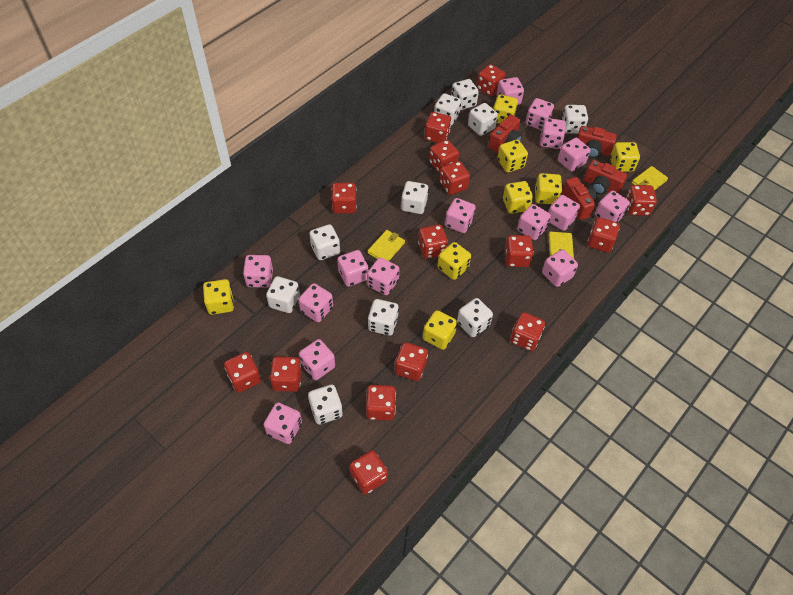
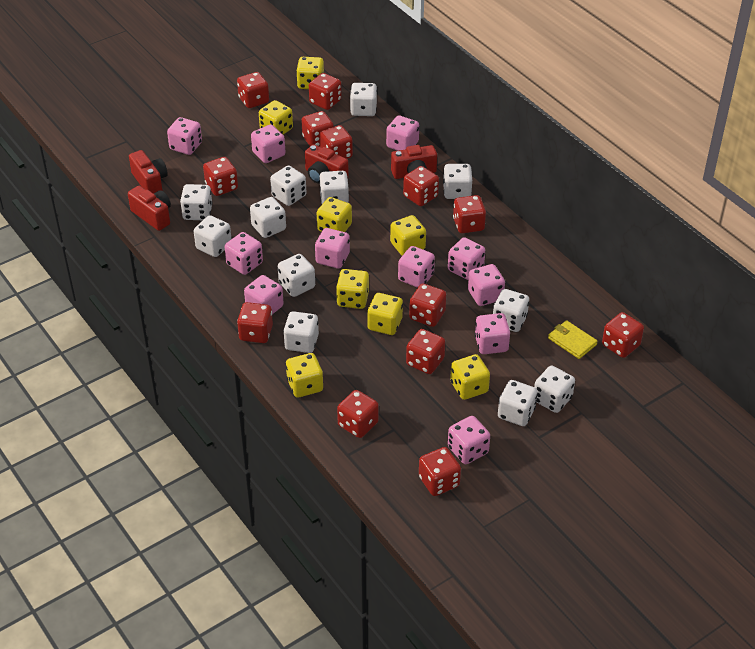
pink dice: 15 -> 11
red dice: 15 -> 13
white dice: 10 -> 12
yellow wallet: 3 -> 1

